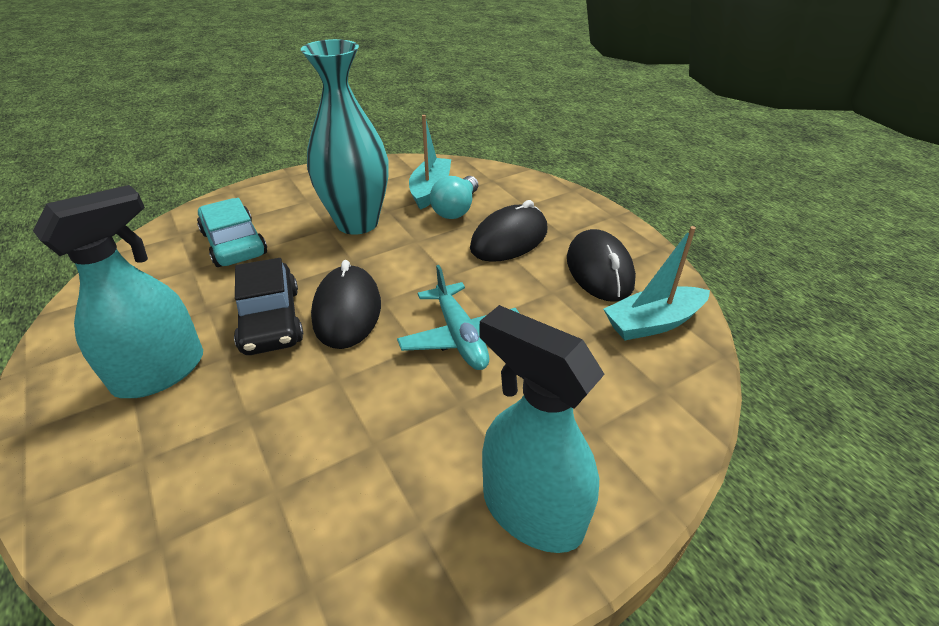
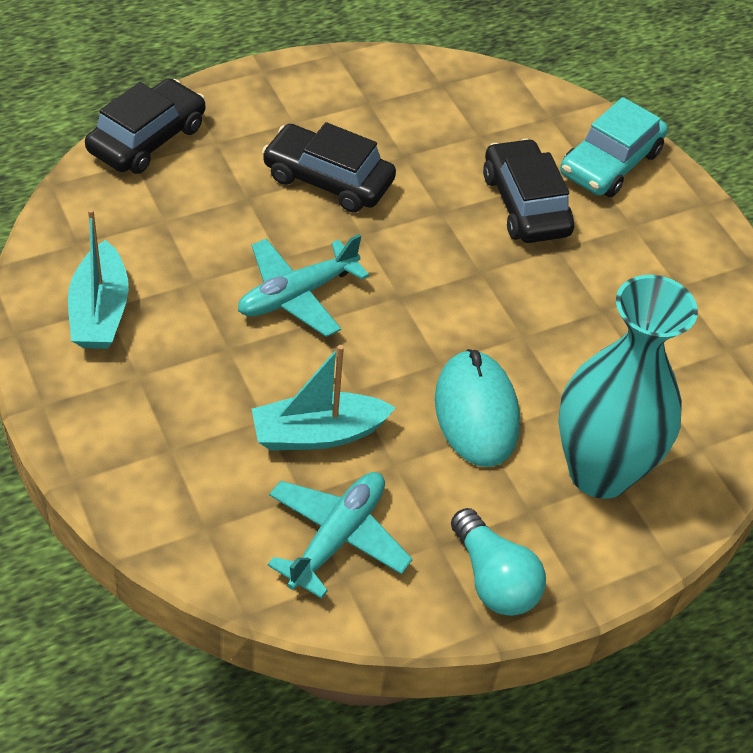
black car: 1 -> 3
black mouse: 3 -> 0
turquoise mouse: 0 -> 1
turquoise plane: 1 -> 2
turquoise spray bottle: 2 -> 0

